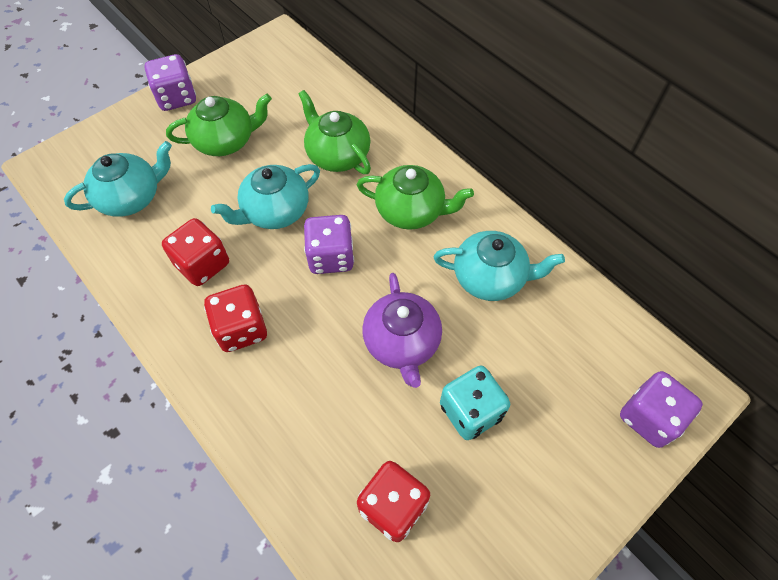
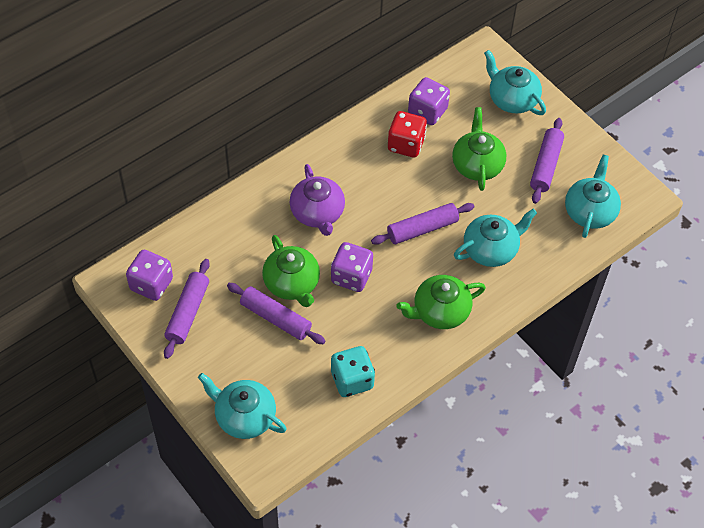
purple rolling pin: 0 -> 4
red dice: 3 -> 1
turquoise teapot: 3 -> 4

